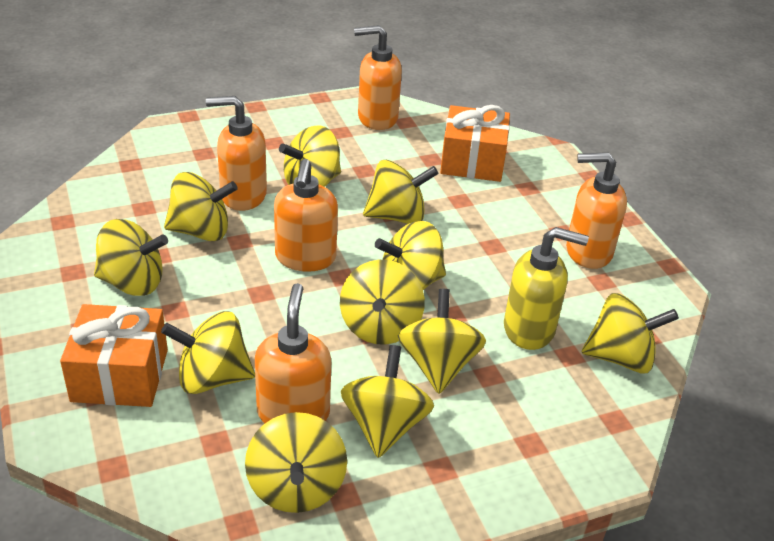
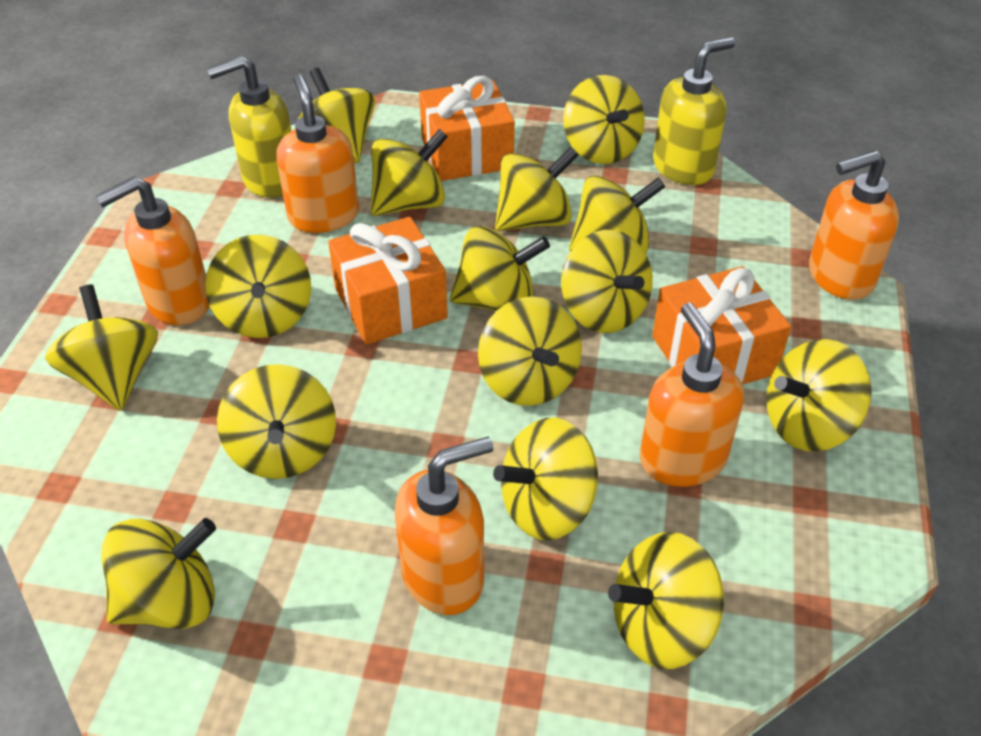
orange gift: 2 -> 3
yellow soap dispenser: 1 -> 2
yellow spinning top: 11 -> 15

